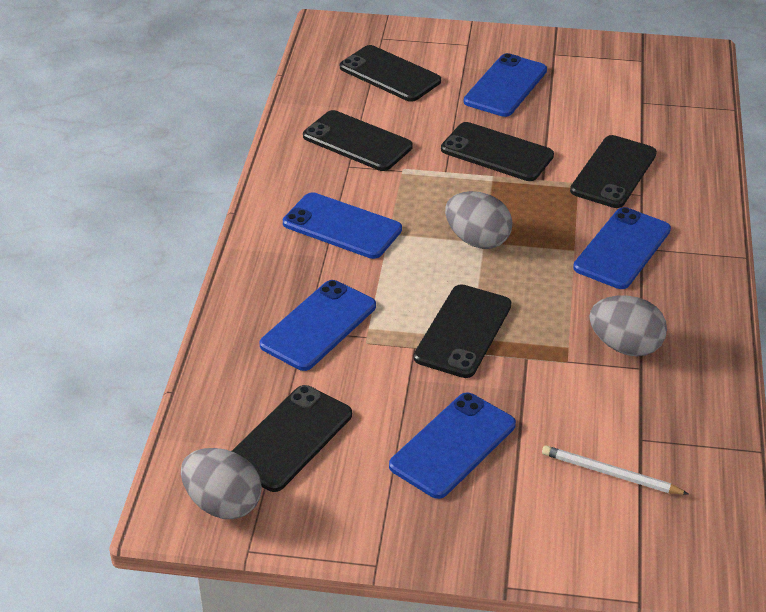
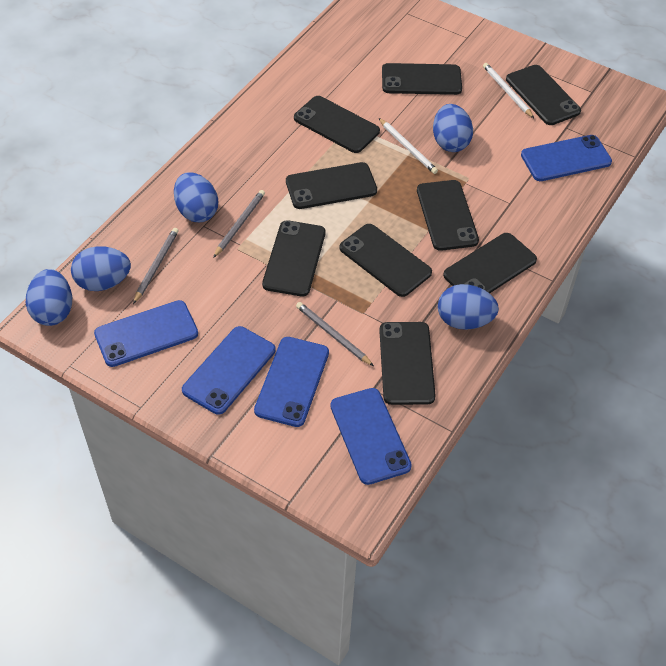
black phone: 6 -> 9
blue egg: 0 -> 5
grey egg: 3 -> 0
grey pencil: 0 -> 3
white pencil: 1 -> 2

